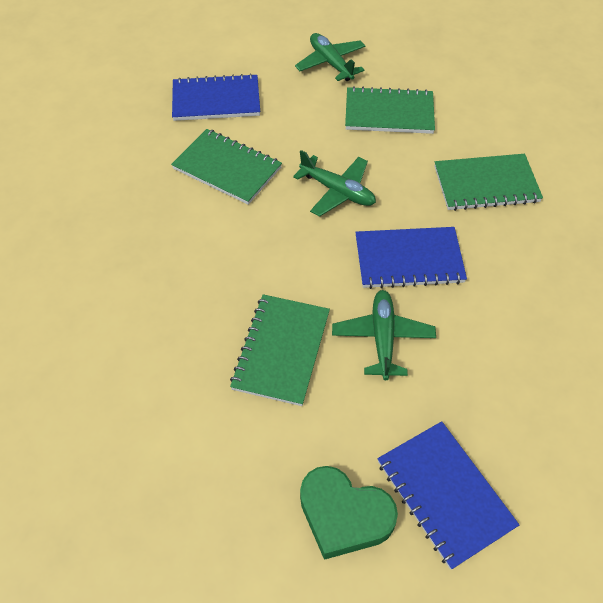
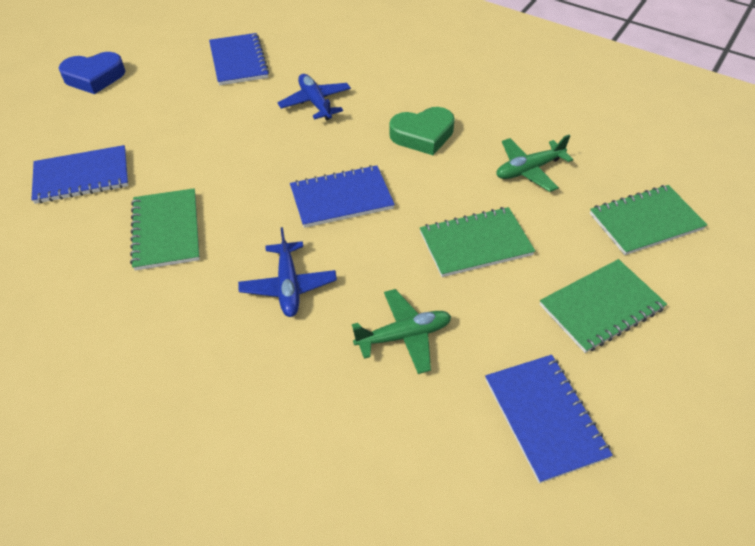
blue heart: 0 -> 1
blue notebook: 3 -> 4
blue plane: 0 -> 2
green plane: 3 -> 2

